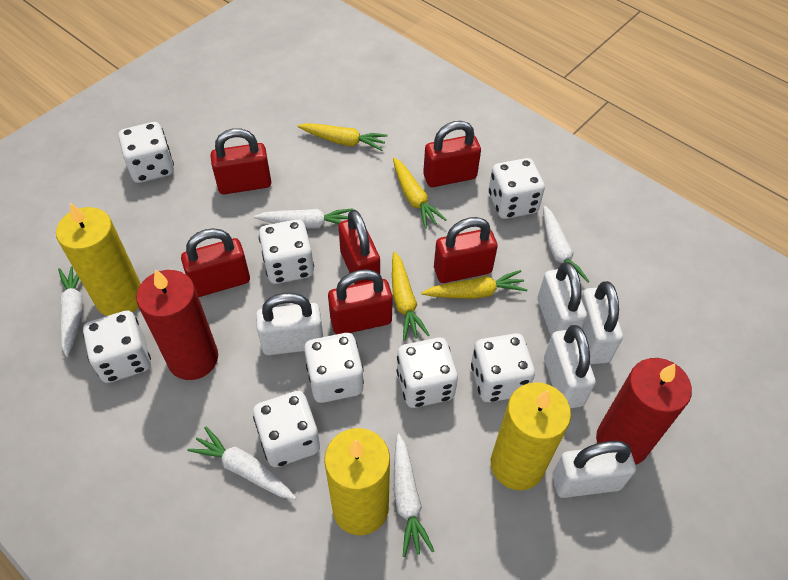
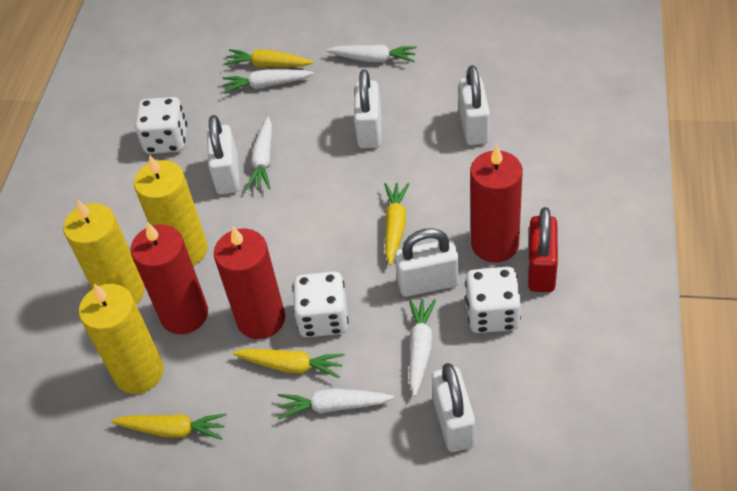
red candle: 2 -> 3
red padlock: 6 -> 1
white dice: 8 -> 3

